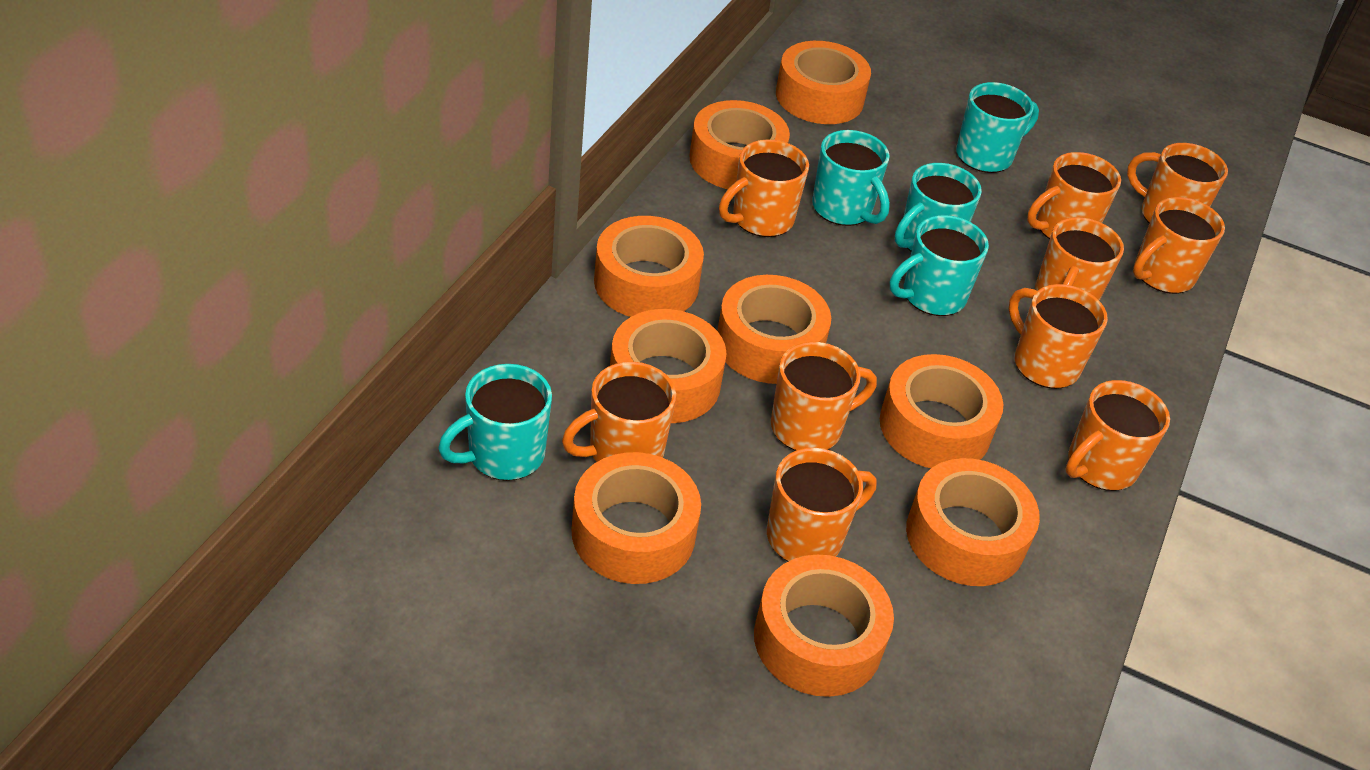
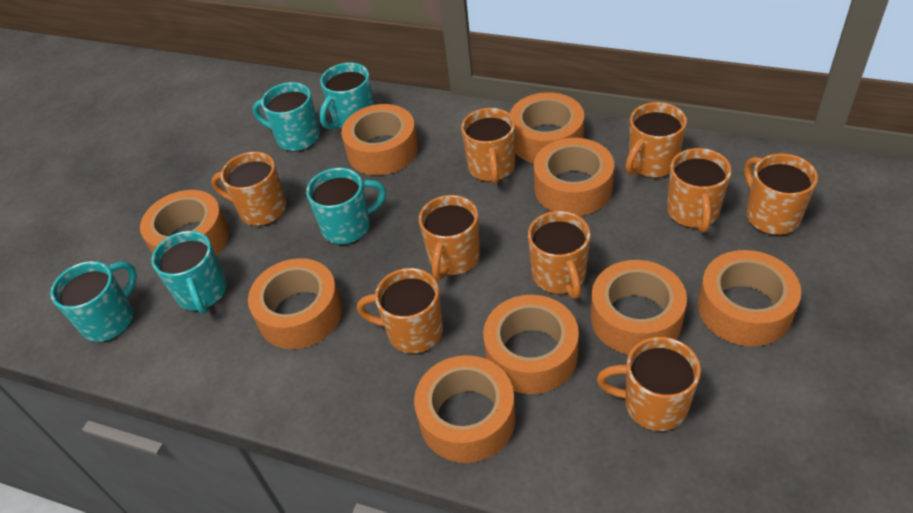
orange mug: 10 -> 9

